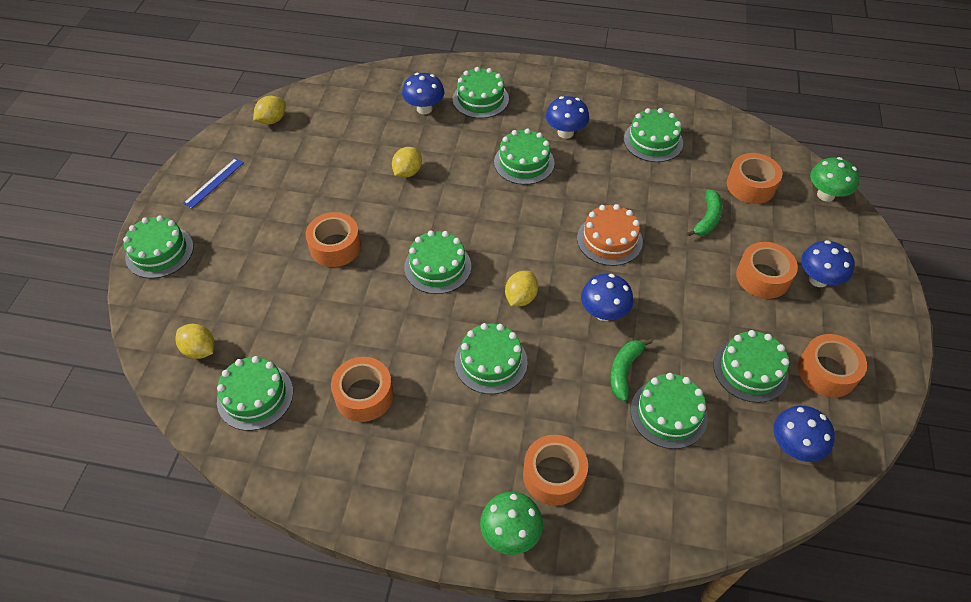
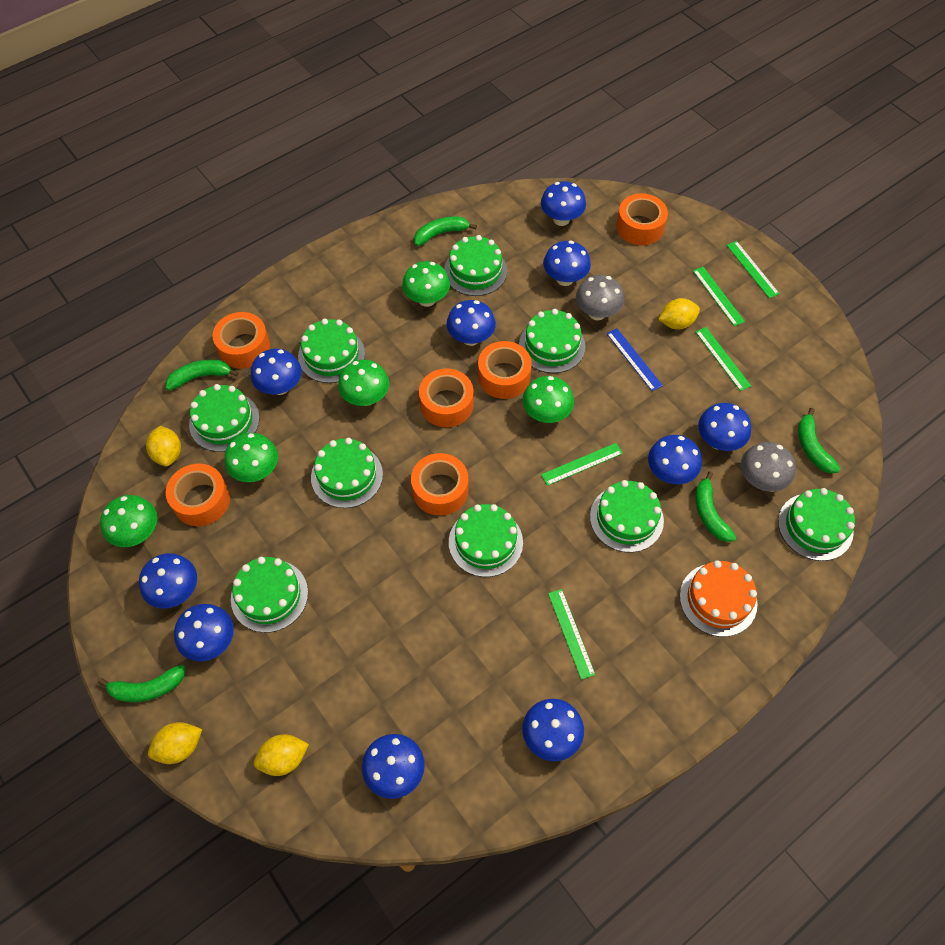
blue mushroom: 5 -> 10
green banana: 2 -> 5
green mushroom: 2 -> 5
green ruler: 0 -> 5
grey mushroom: 0 -> 2

